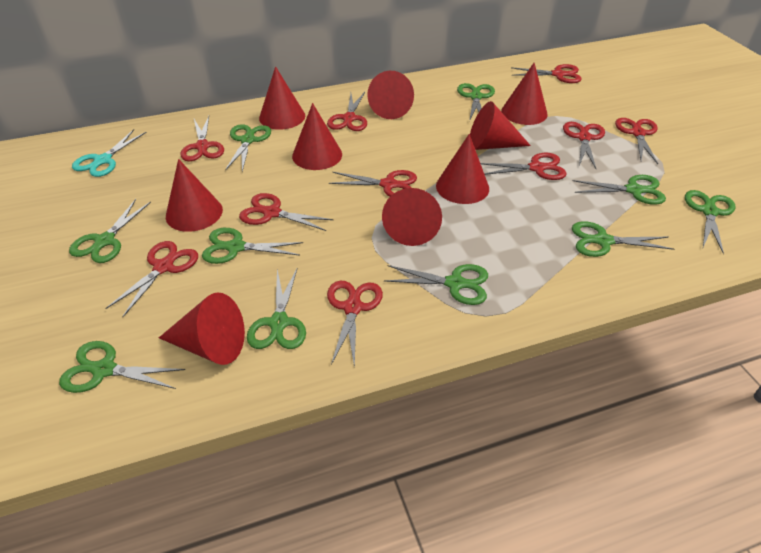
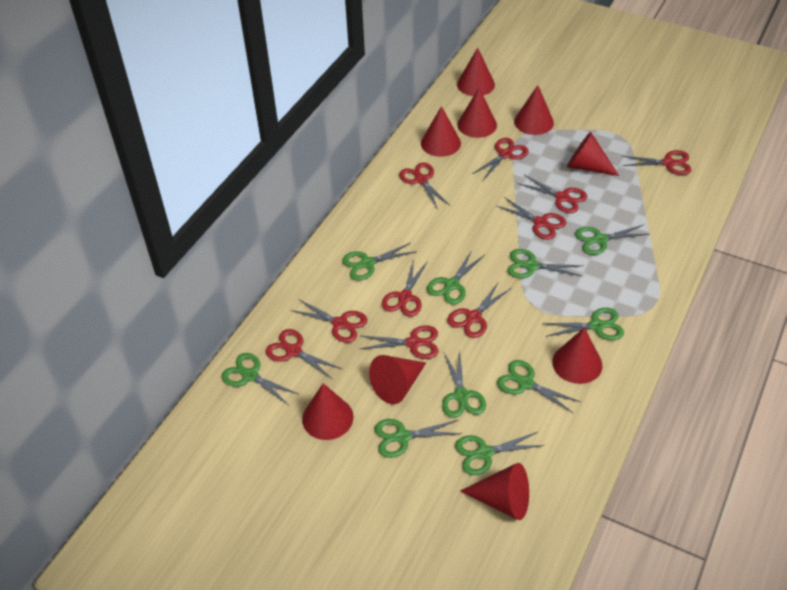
turquoise scissors: 1 -> 0

